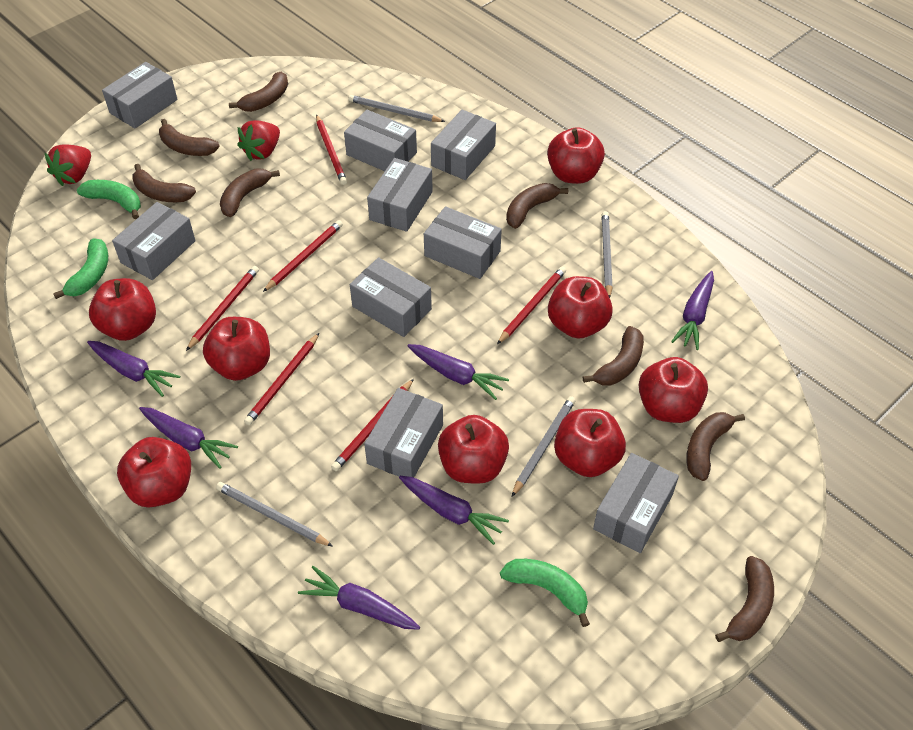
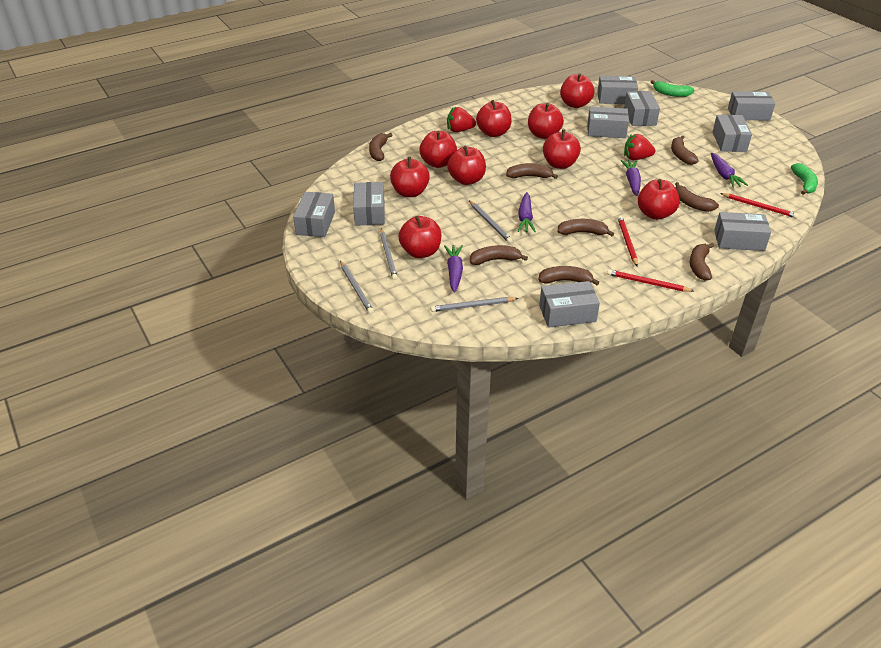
green banana: 3 -> 2
purple carrot: 6 -> 4
red apple: 8 -> 9
red pencil: 6 -> 3

